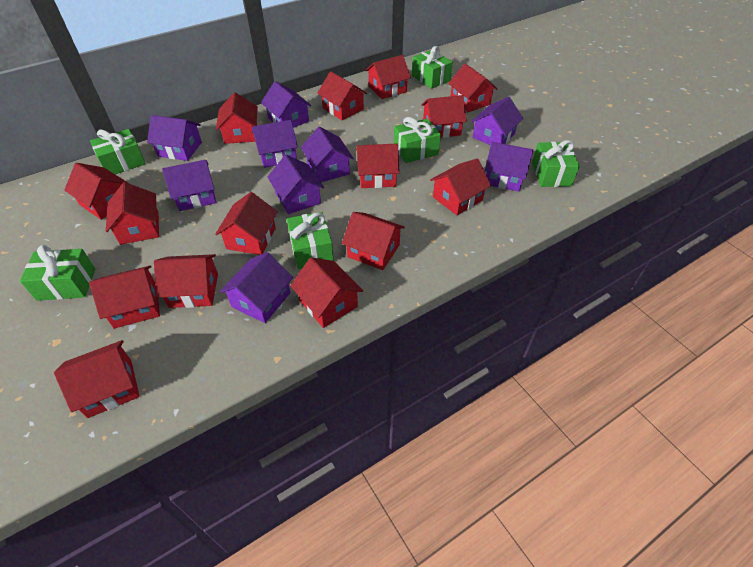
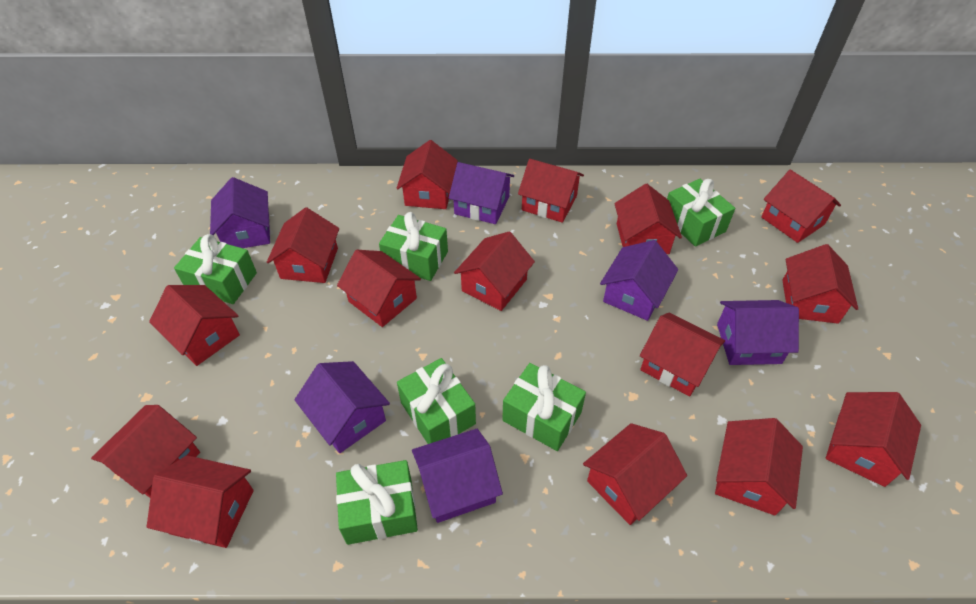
purple house: 9 -> 6

